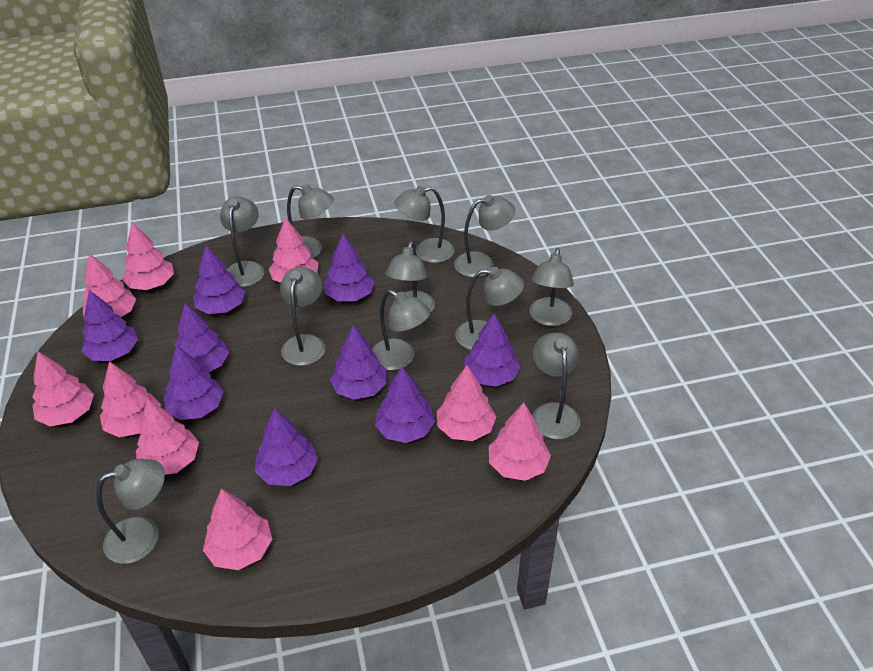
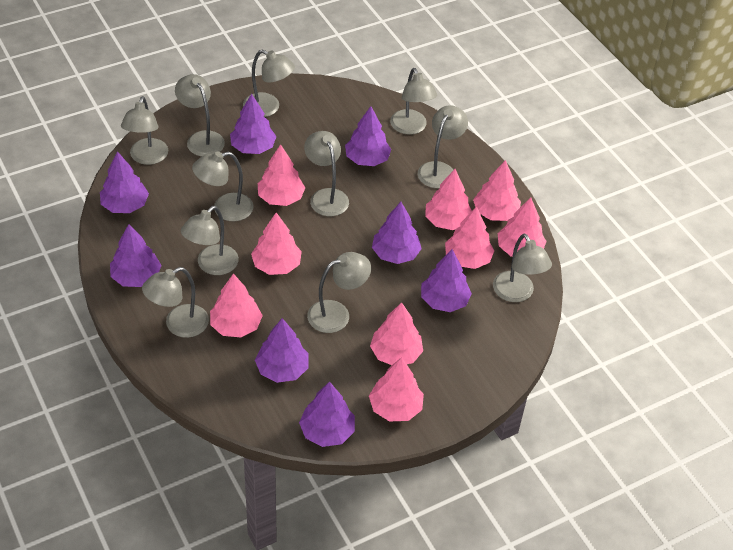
purple tree: 9 -> 8

